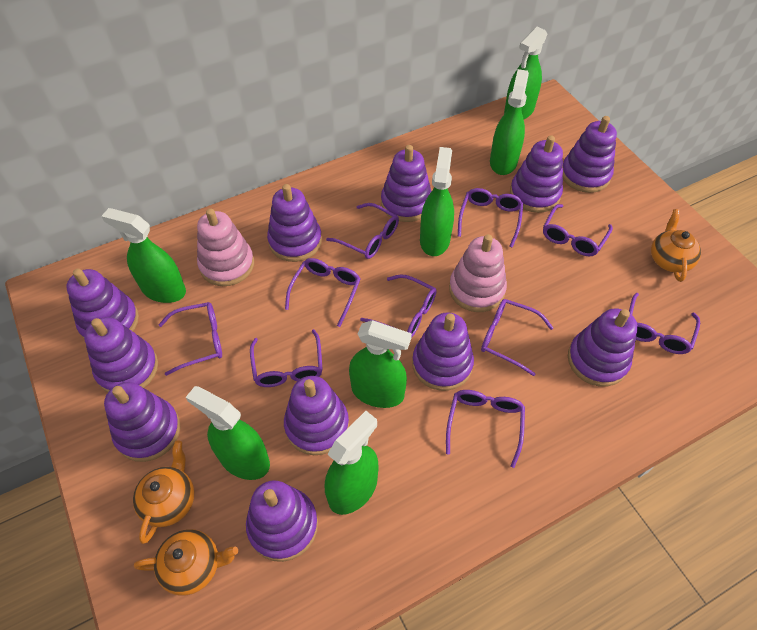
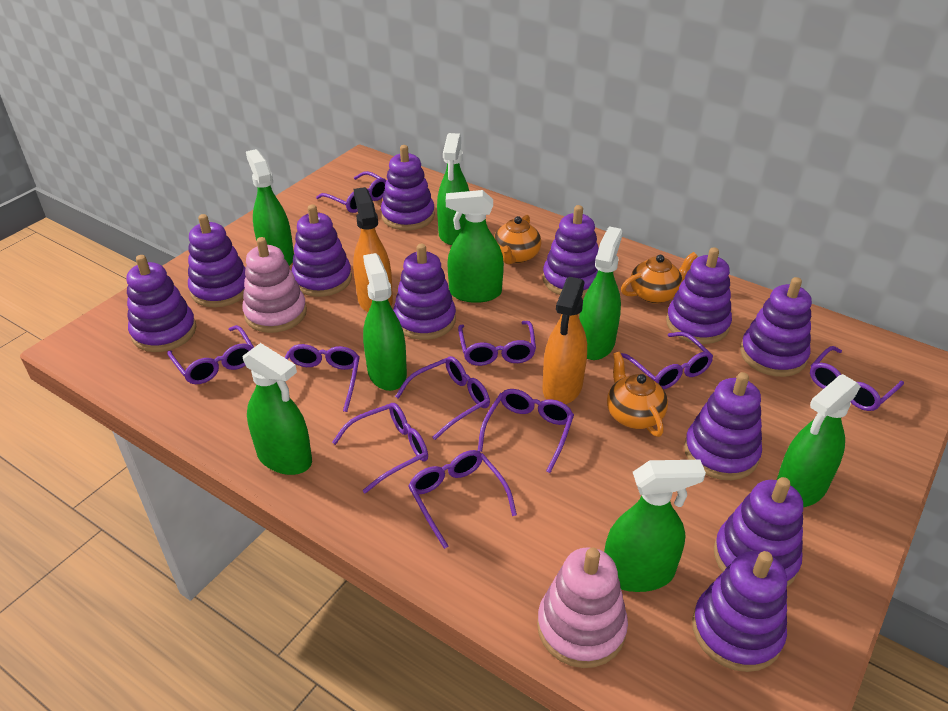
green spray bottle: 7 -> 8
orange spray bottle: 0 -> 2

